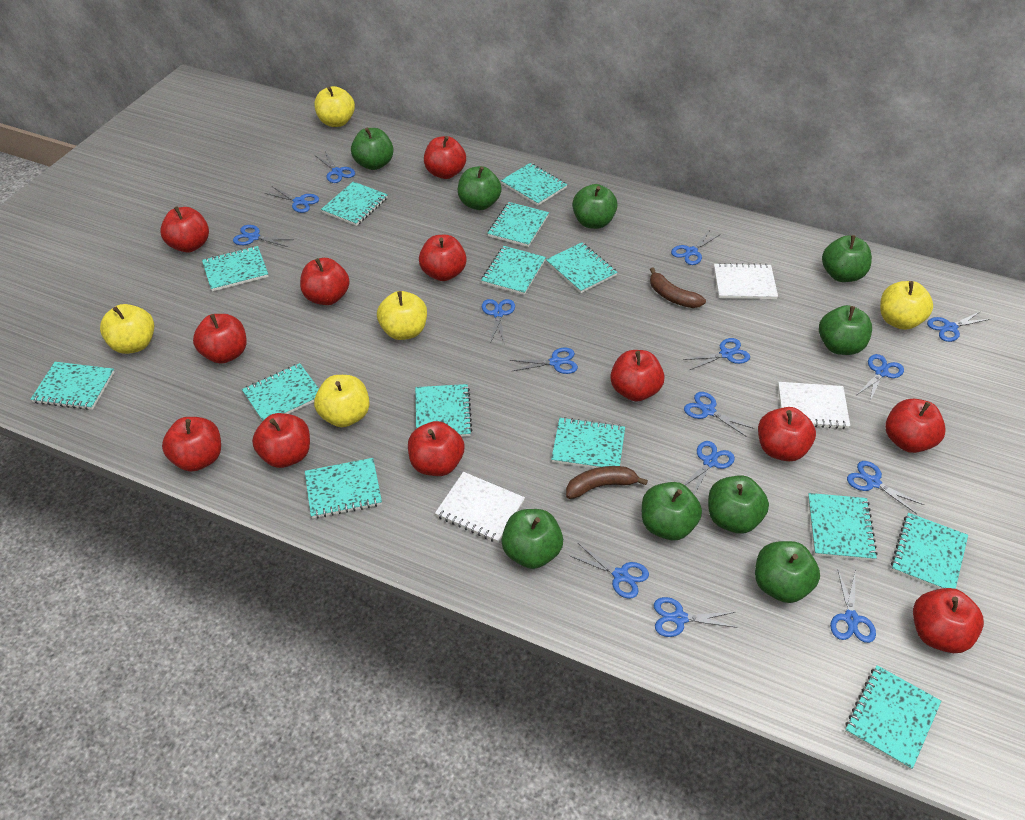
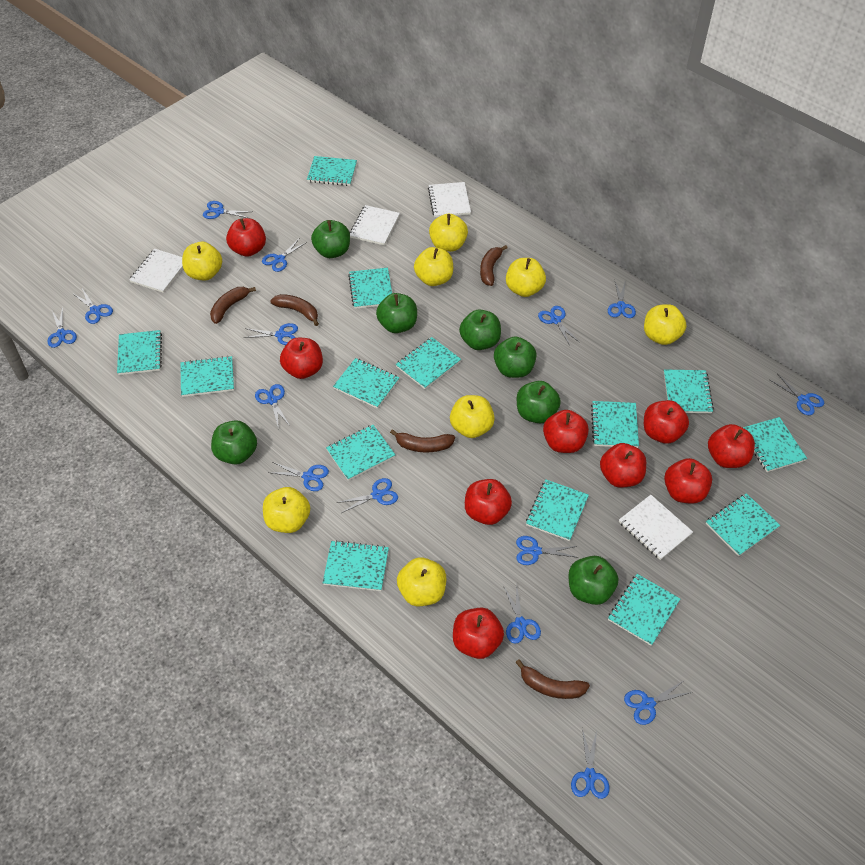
brown banana: 2 -> 5
green apple: 9 -> 7
red apple: 12 -> 9
white notebook: 3 -> 4
yellow apple: 5 -> 8

